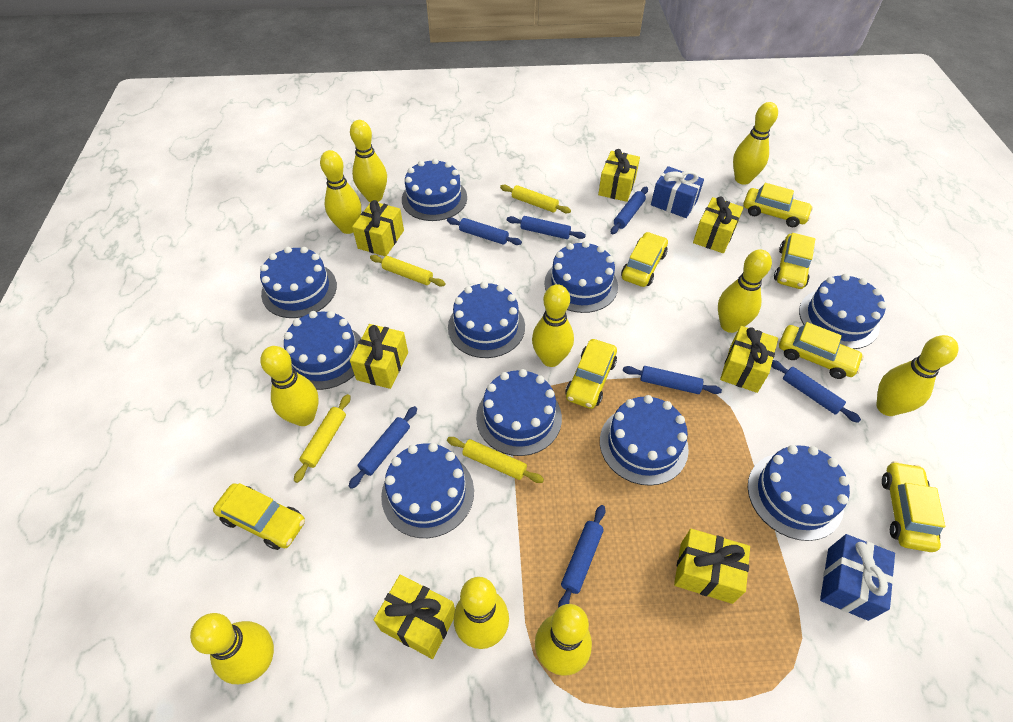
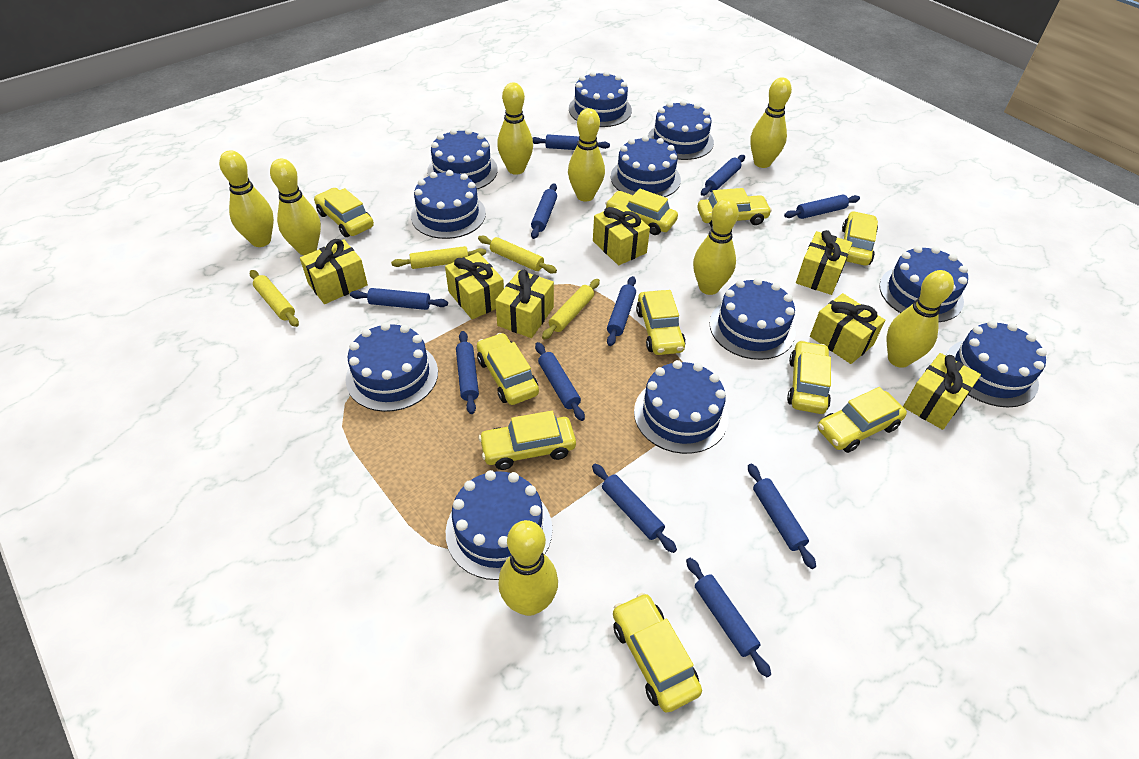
blue cake: 10 -> 11
blue gift: 2 -> 0
blue rolling pin: 7 -> 11
yellow bowling pin: 10 -> 8
yellow car: 7 -> 10

